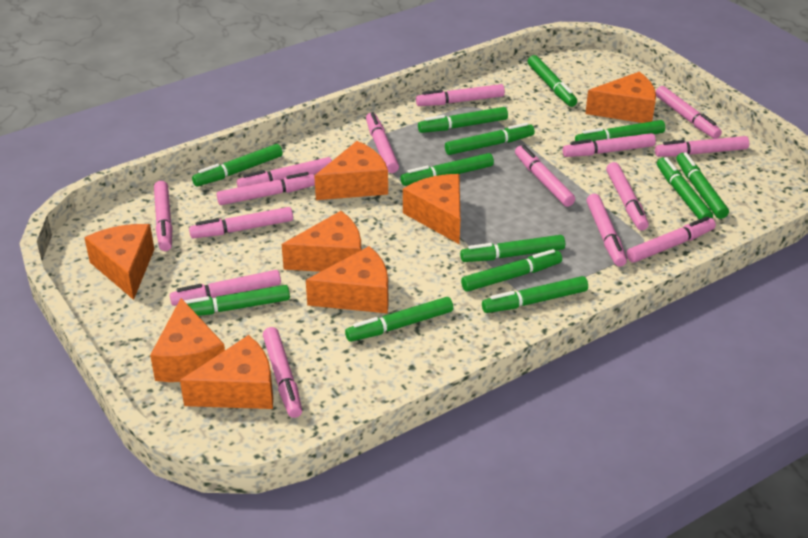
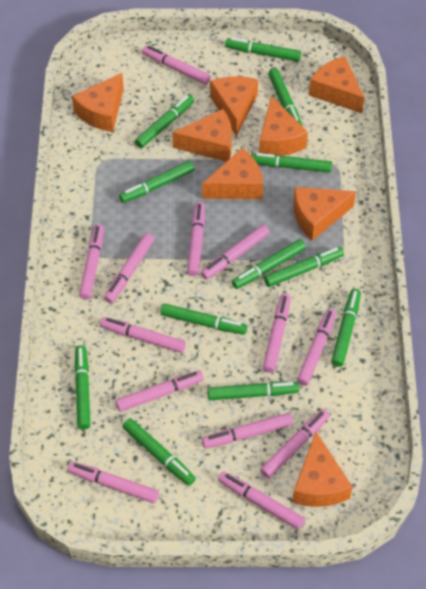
green marker: 13 -> 12
pink marker: 15 -> 13

